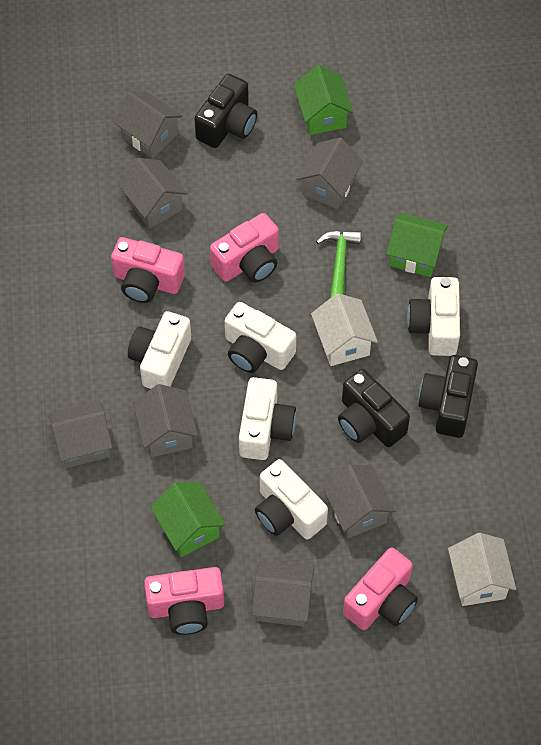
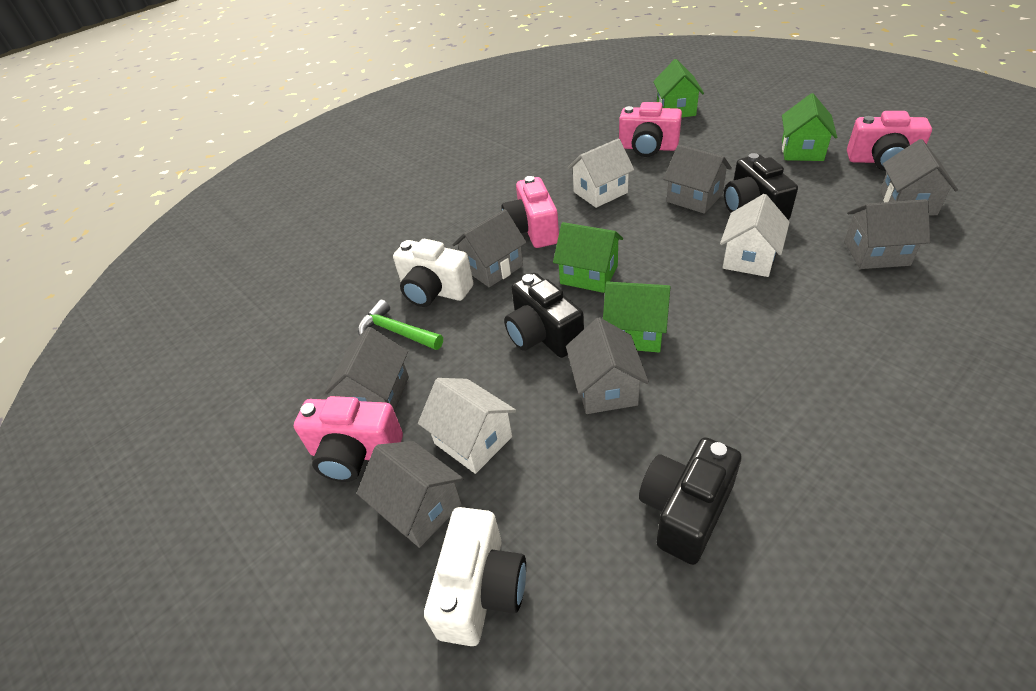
green house: 3 -> 4
white camera: 5 -> 2
white house: 2 -> 3

